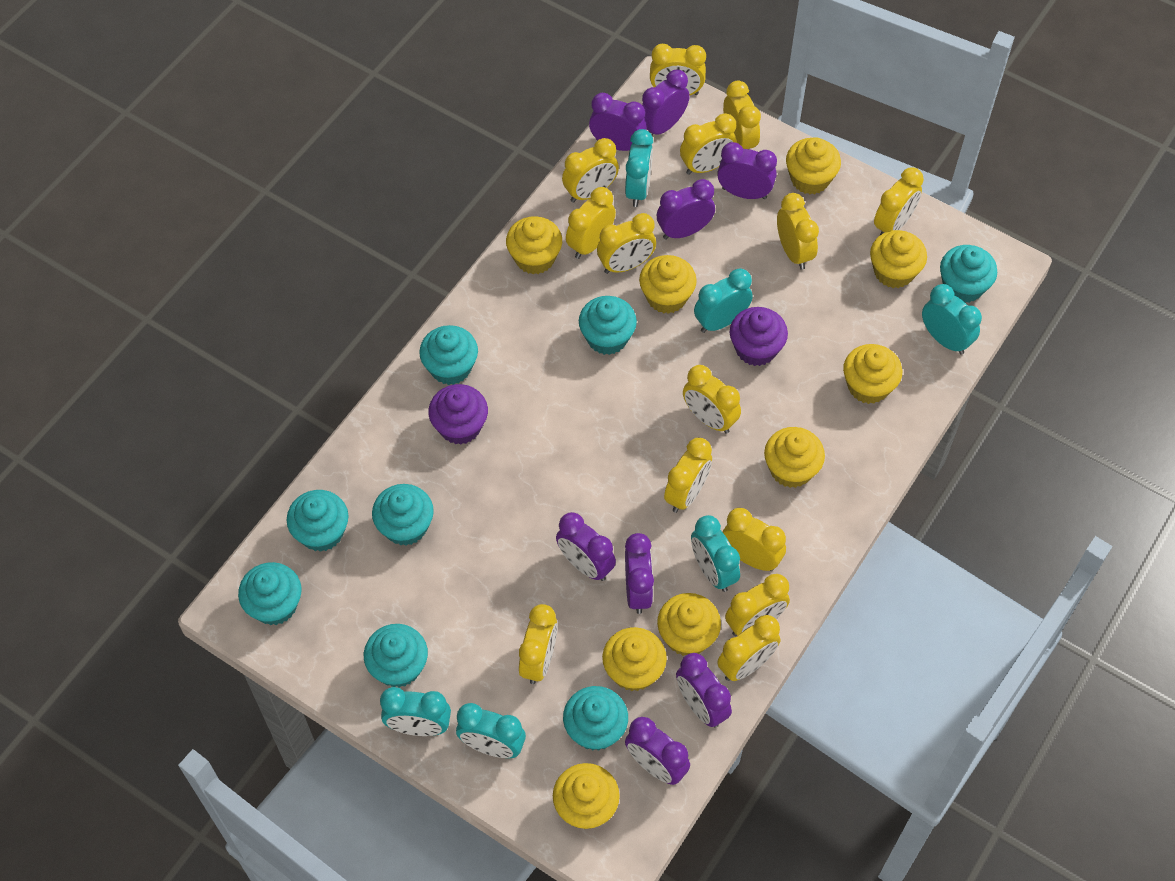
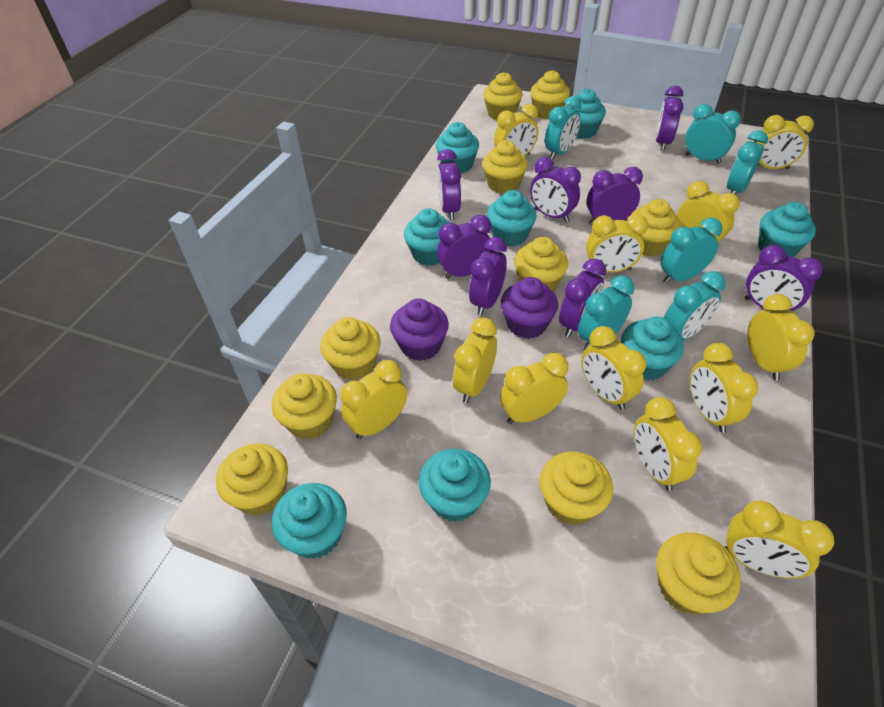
yellow clock: 14 -> 12
yellow cupcake: 9 -> 10

